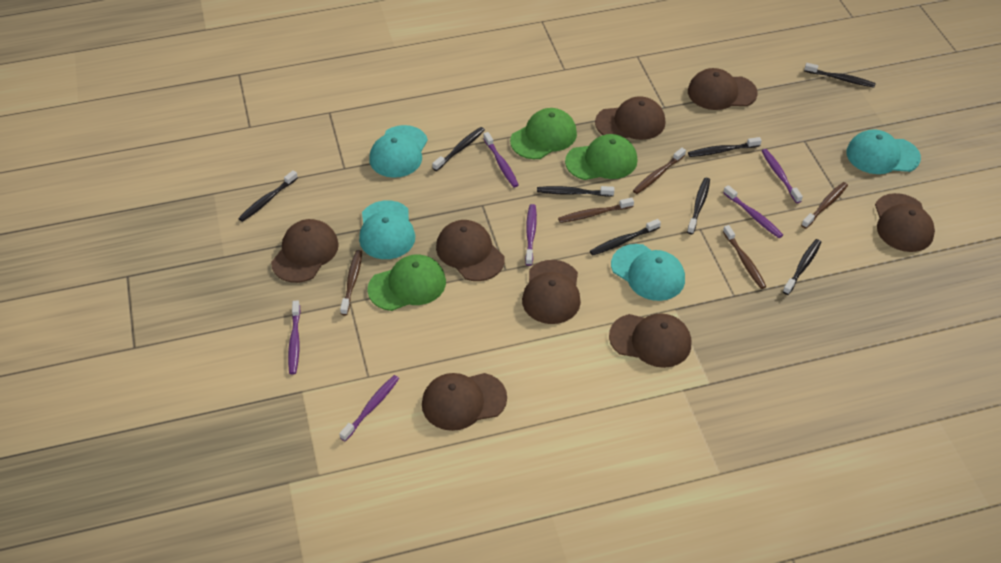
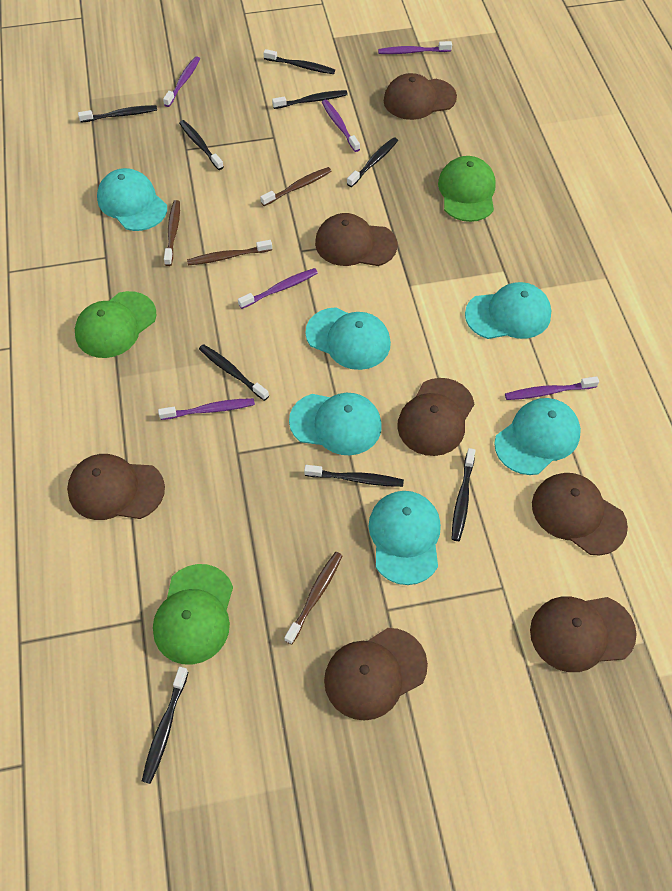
black toothbrush: 8 -> 9
brown cap: 8 -> 7
brown toothbrush: 5 -> 4
turquoise cap: 4 -> 6

